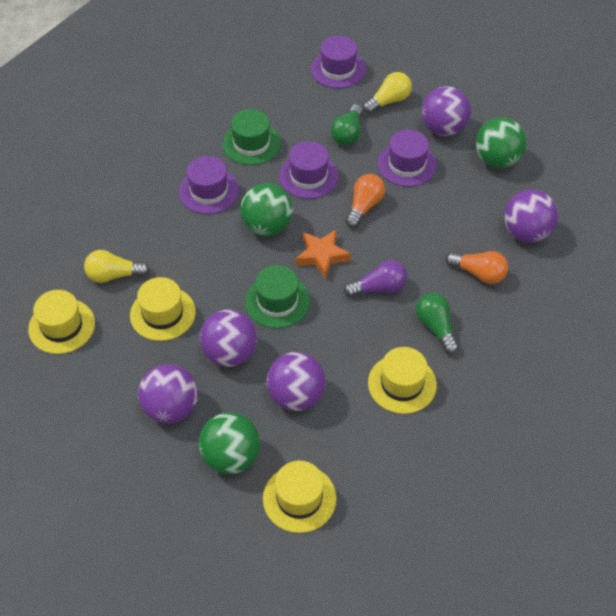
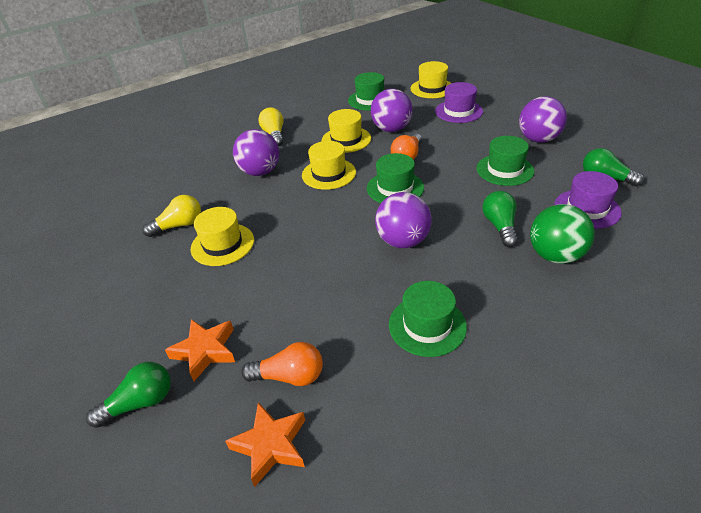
green ball: 3 -> 1
green hat: 2 -> 4
green light bulb: 2 -> 3
orange star: 1 -> 2
purple ball: 5 -> 4
purple hat: 4 -> 2
purple light bulb: 1 -> 0

